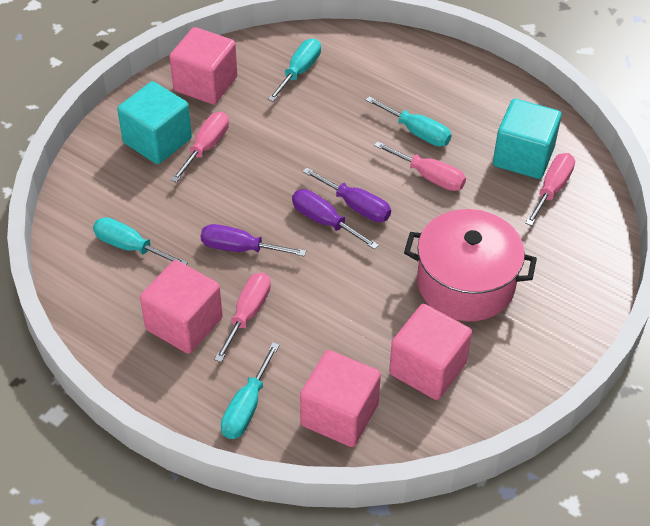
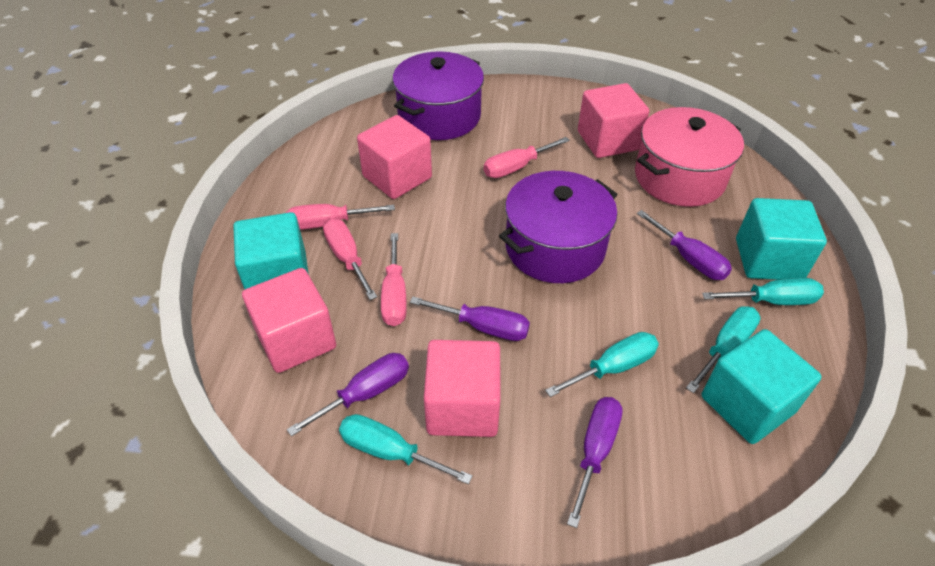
purple pot: 0 -> 2
purple screwdriver: 3 -> 4
turquoise cube: 2 -> 3

